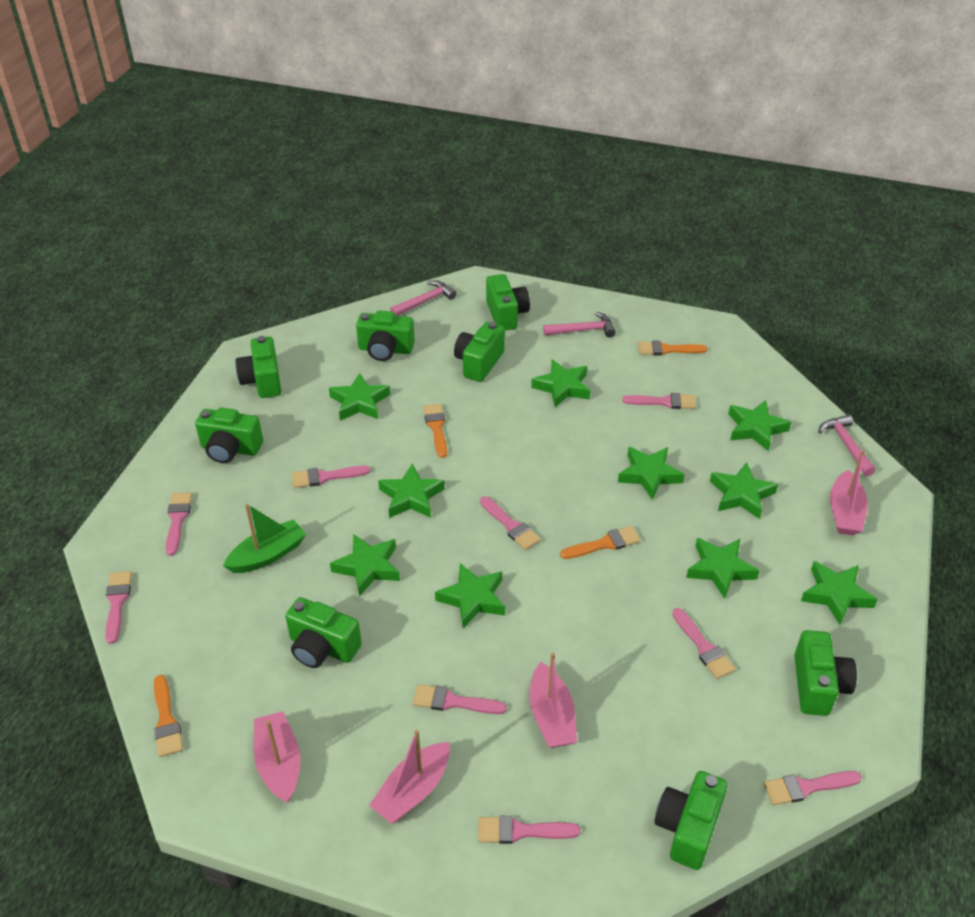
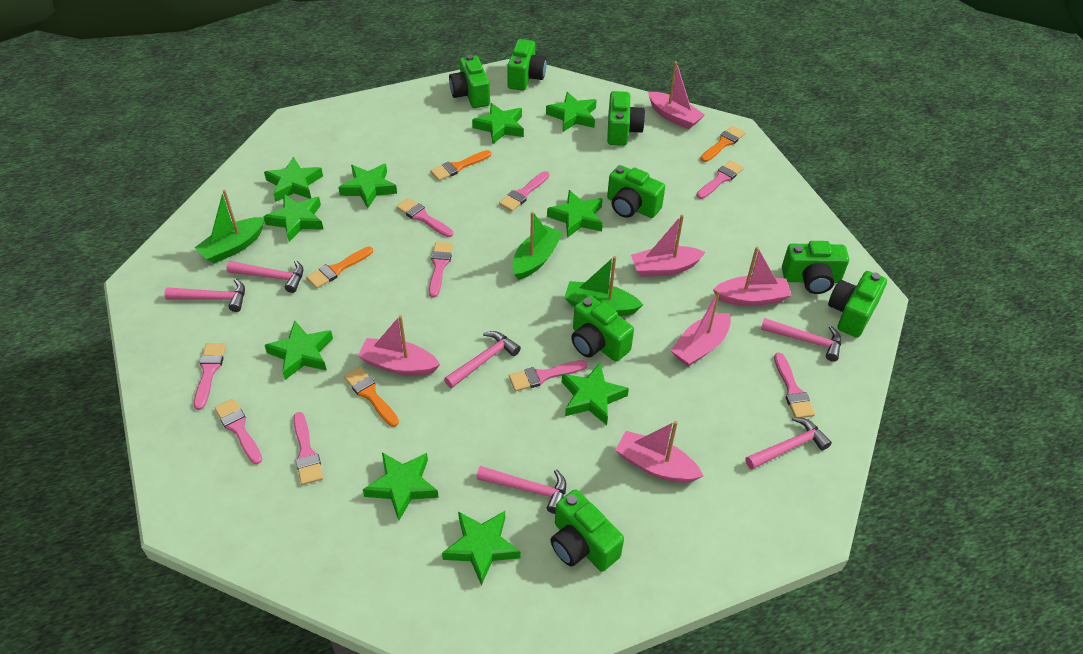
green boat: 1 -> 3
pink boat: 4 -> 6
pink hammer: 3 -> 6

